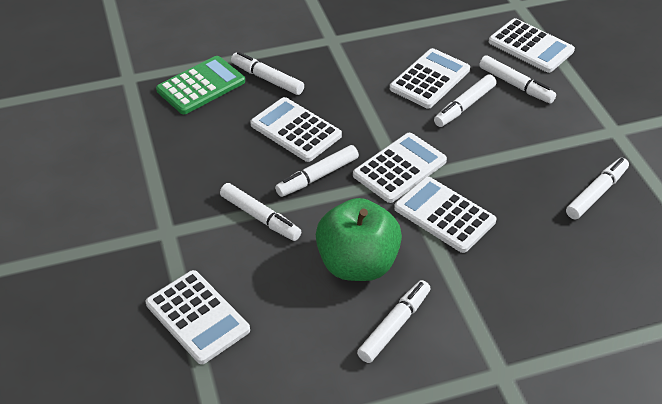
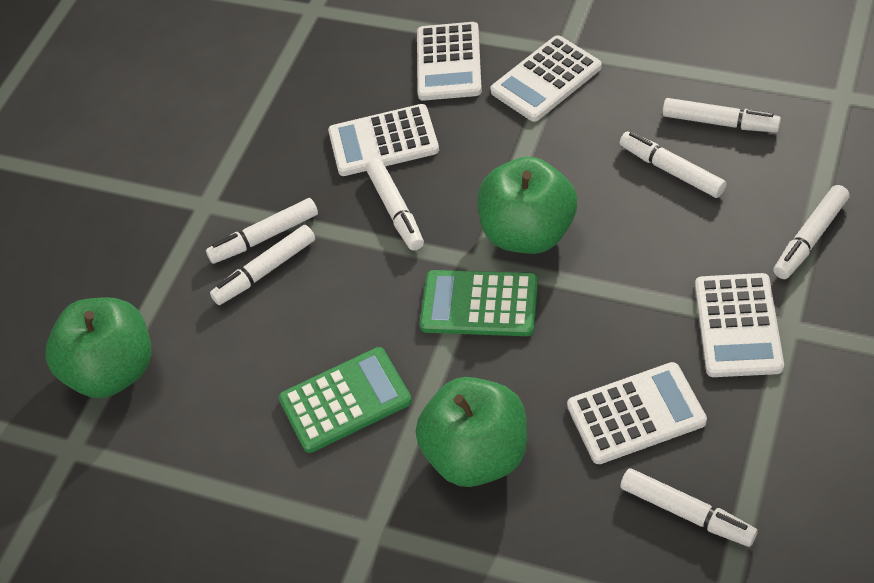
green apple: 1 -> 3
green calculator: 1 -> 2
white calculator: 6 -> 5

